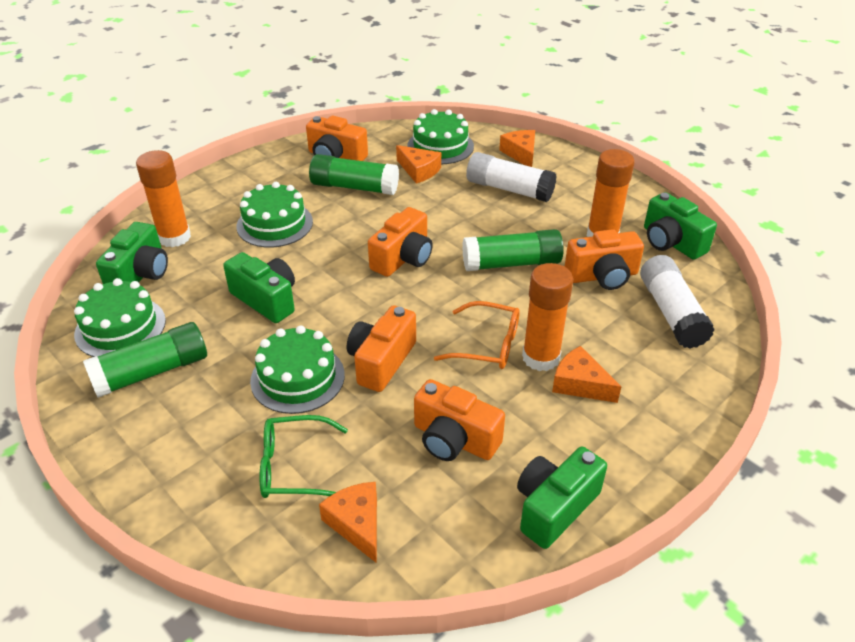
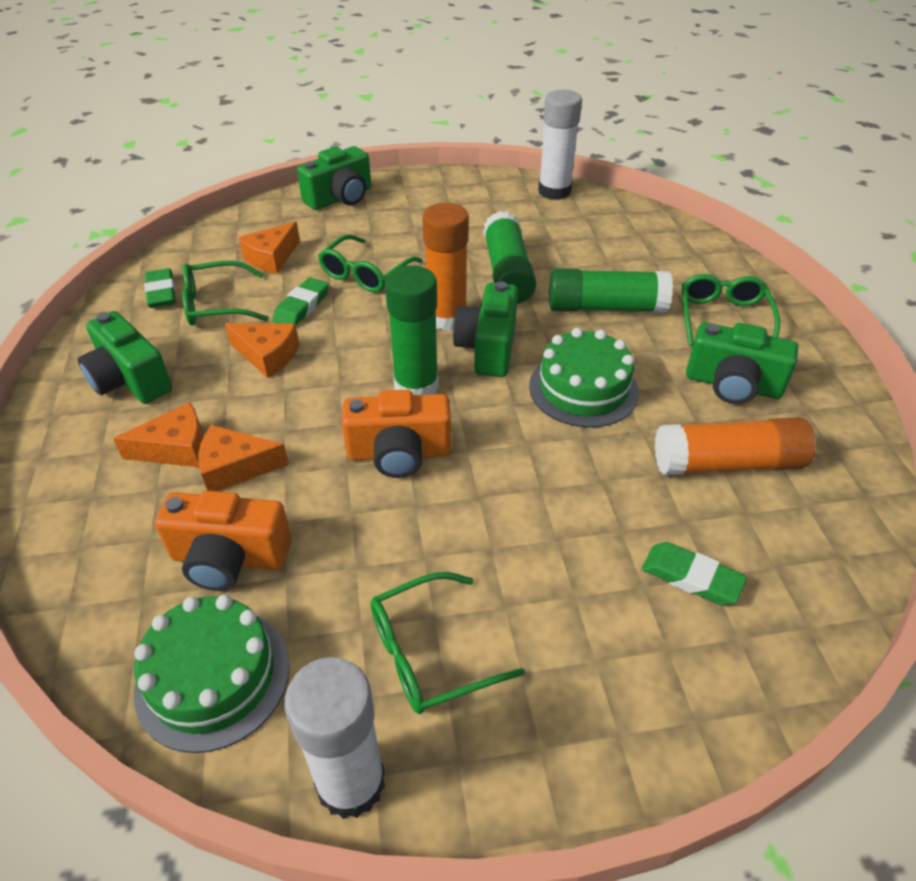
green cake: 4 -> 2
green eraser: 0 -> 3
green glasses: 1 -> 4
orange camera: 5 -> 2
orange glasses: 1 -> 0
orange glue stick: 3 -> 2

